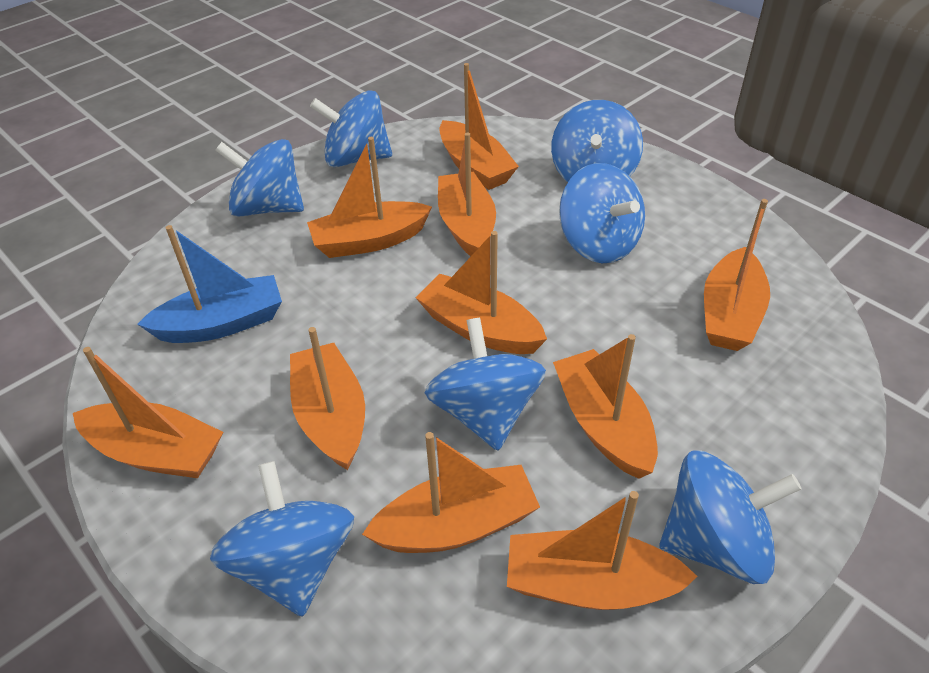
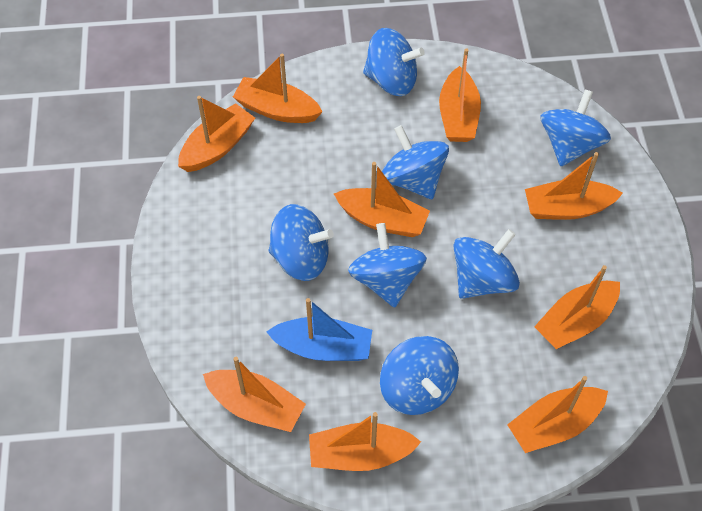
orange boat: 10 -> 9

